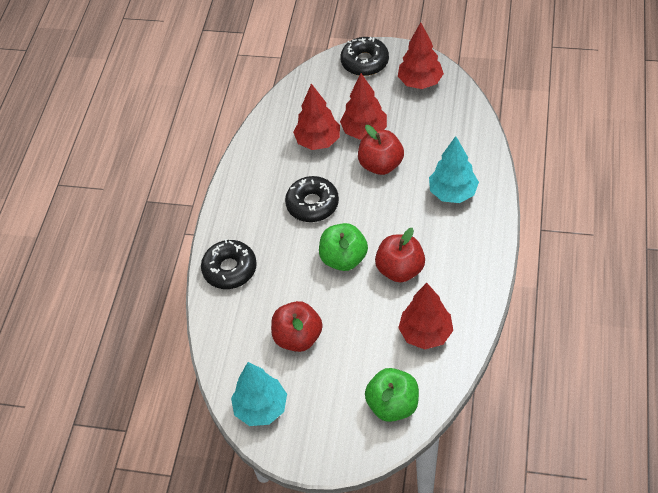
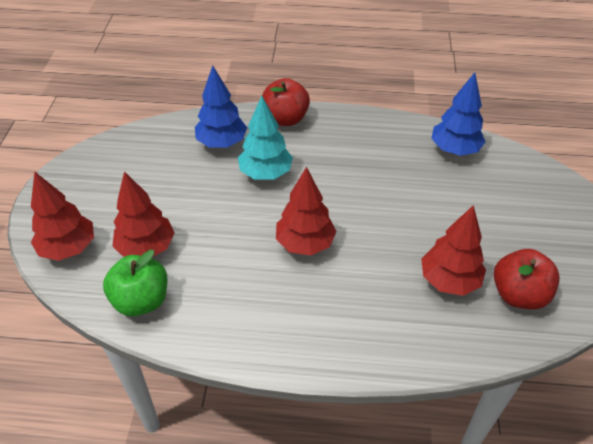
black donut: 3 -> 0
blue tree: 0 -> 2
green apple: 2 -> 1
red apple: 3 -> 2
turquoise tree: 2 -> 1

